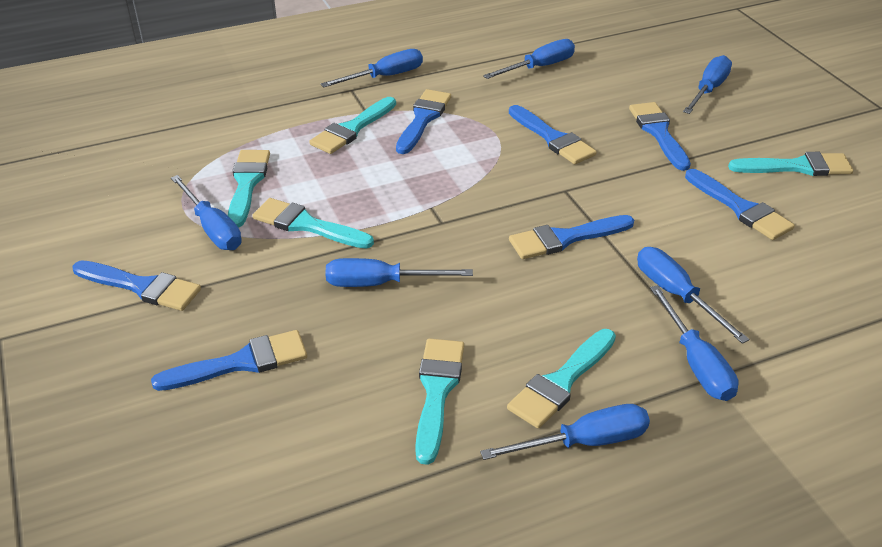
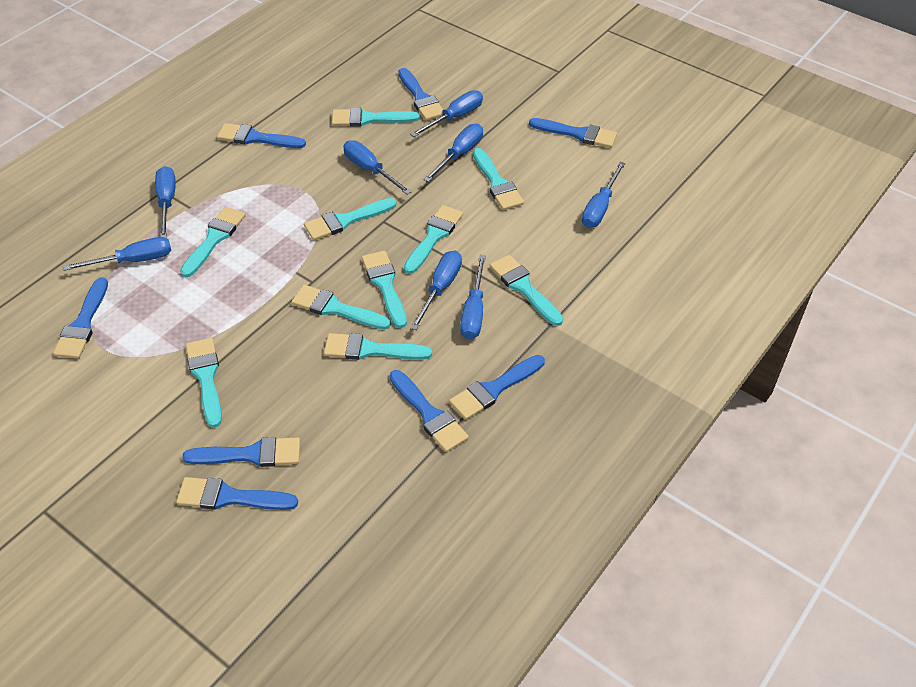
blue brush: 7 -> 8
turquoise brush: 6 -> 10

